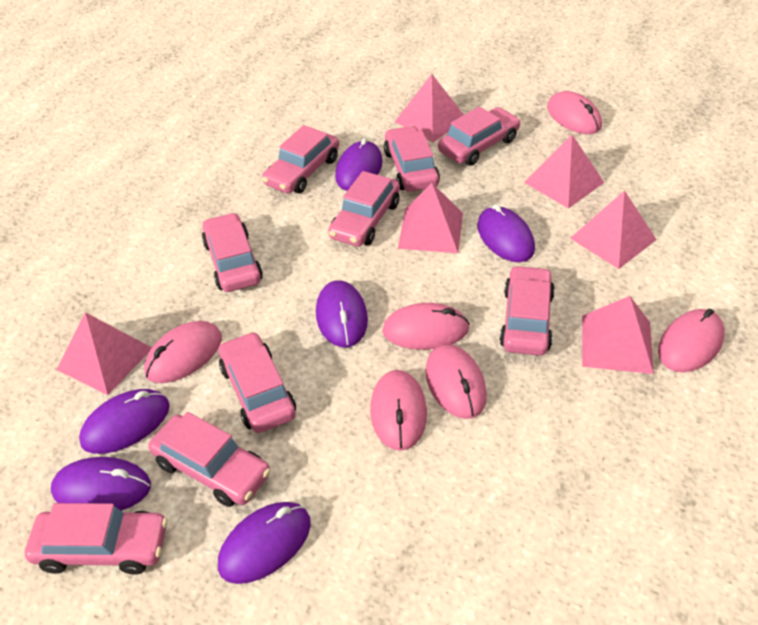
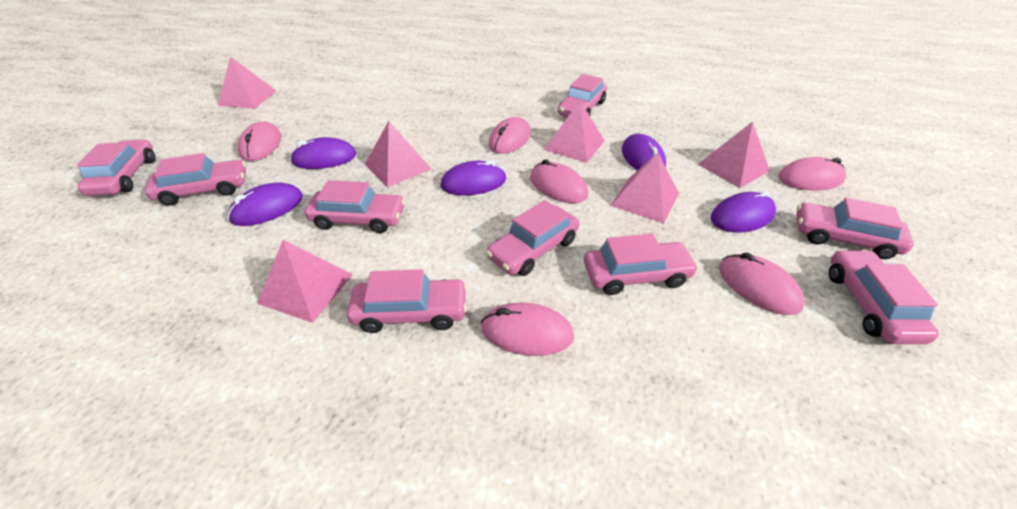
purple mouse: 6 -> 5

